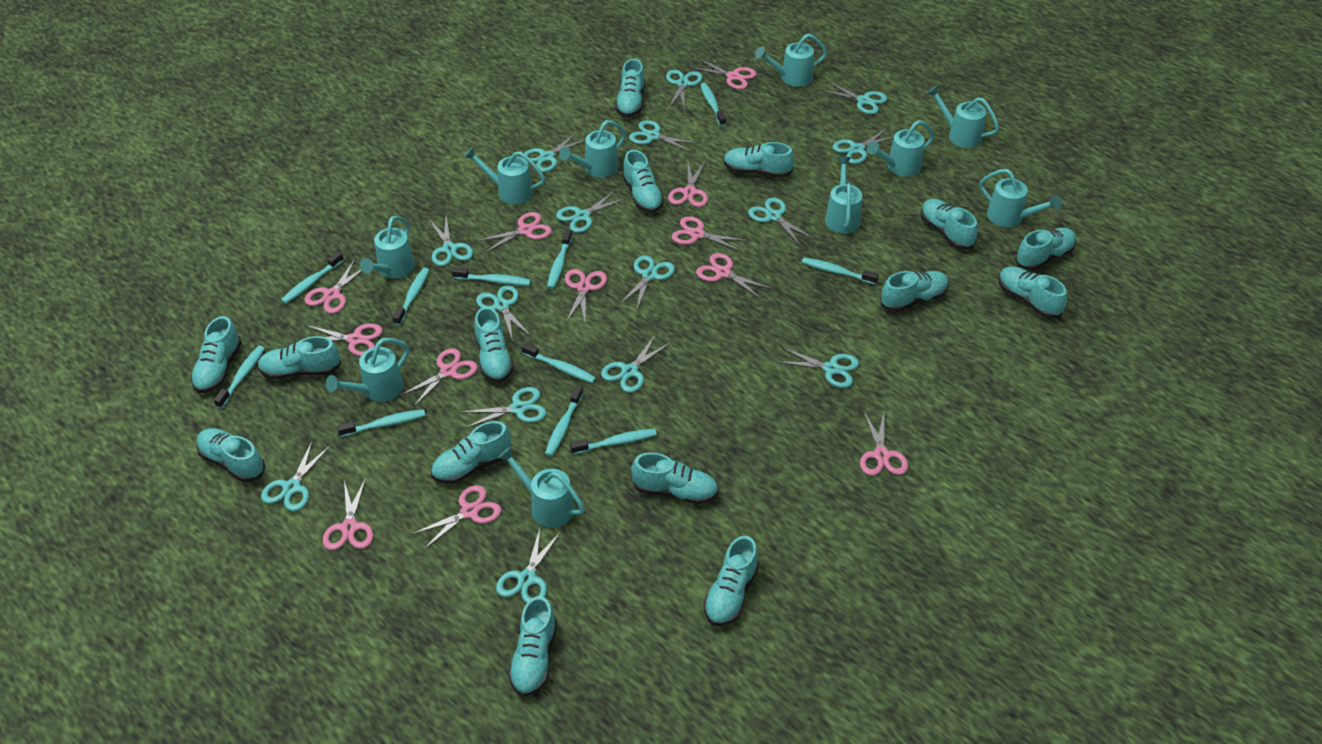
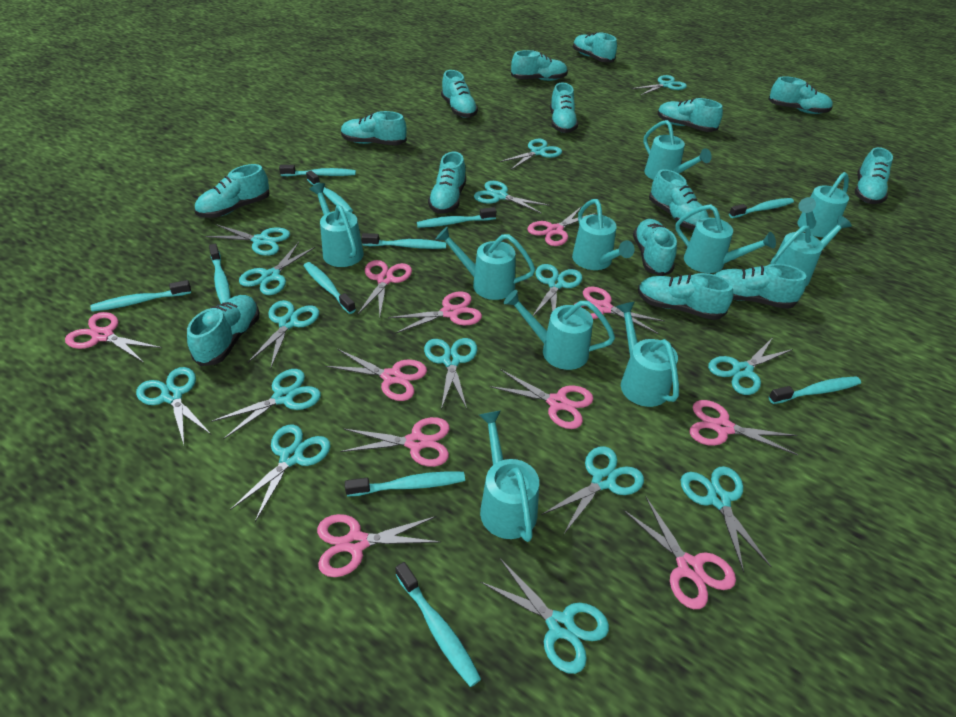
pink scissors: 12 -> 11

